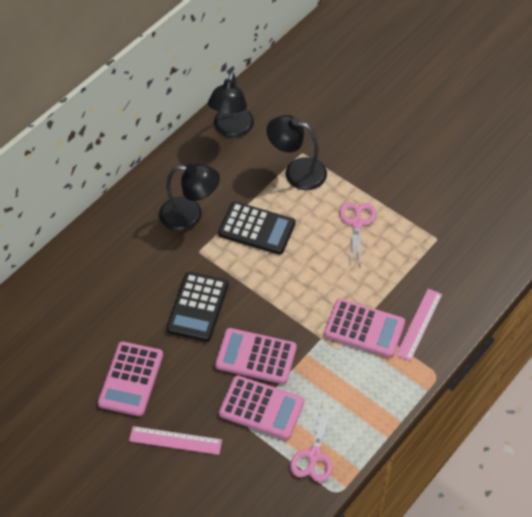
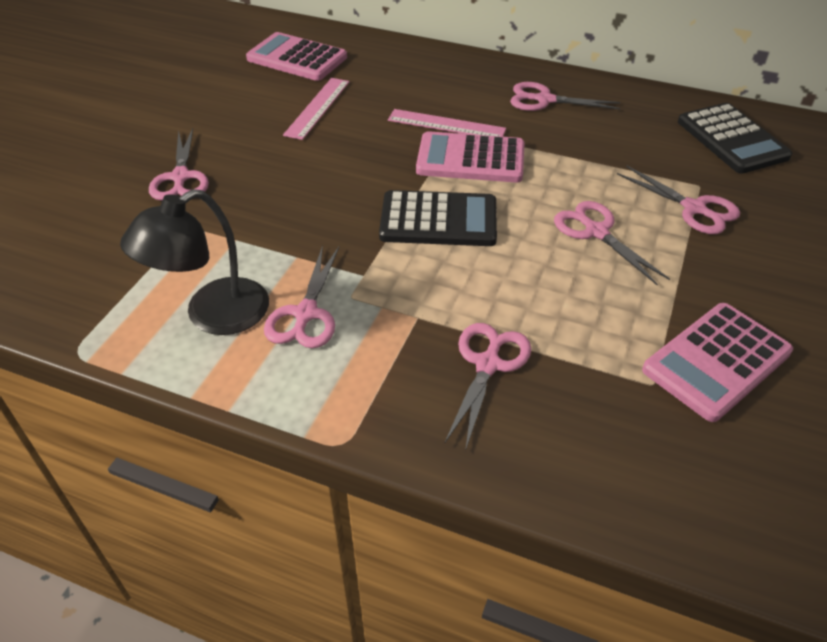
black lamp: 3 -> 1
pink calculator: 4 -> 3
pink scissors: 2 -> 6

